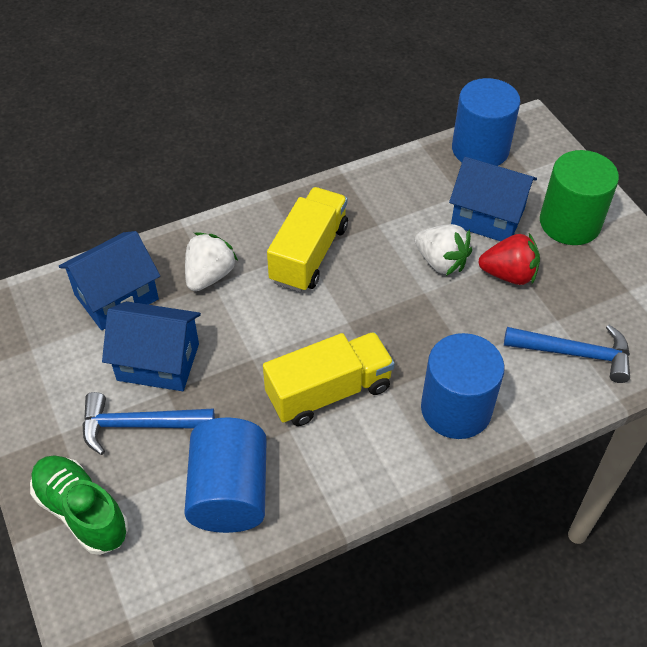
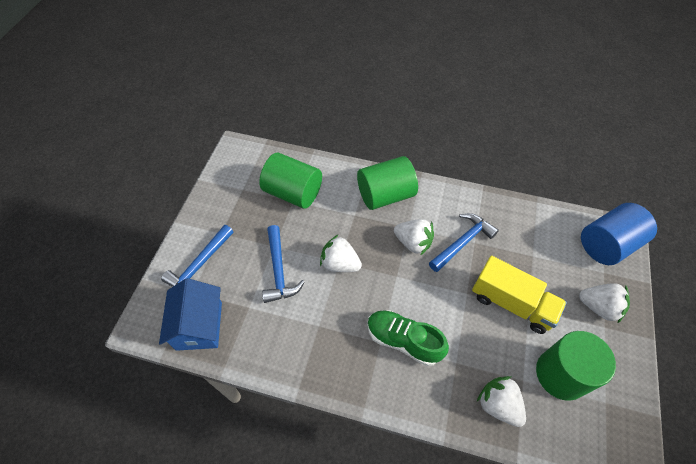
blue cylinder: 3 -> 1
blue hammer: 2 -> 3
blue house: 3 -> 1
green cylinder: 1 -> 3
red strawberry: 1 -> 0
white strawberry: 2 -> 4
yellow truck: 2 -> 1

